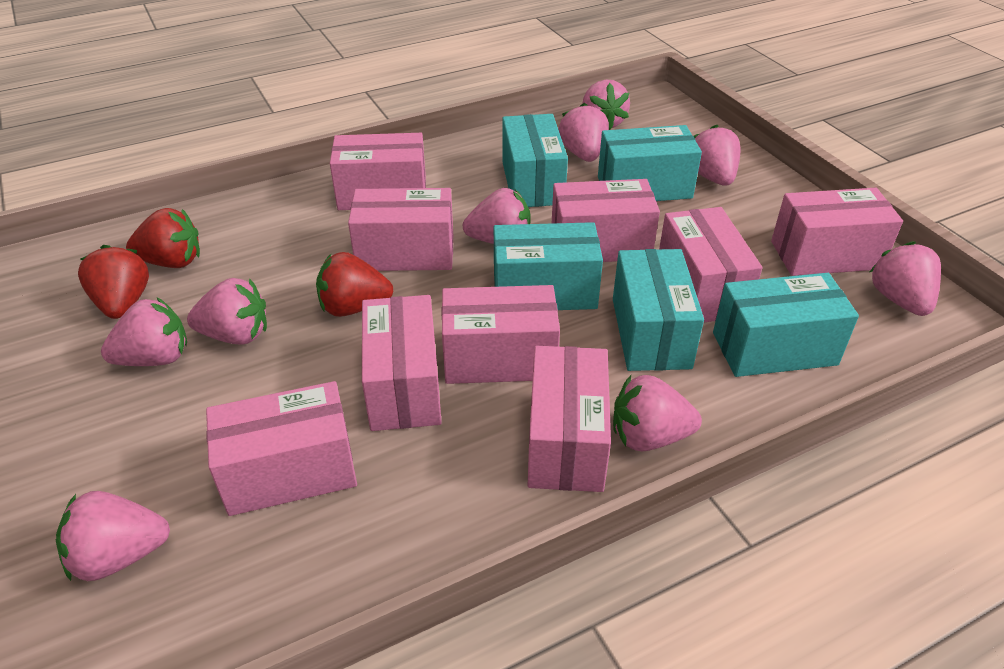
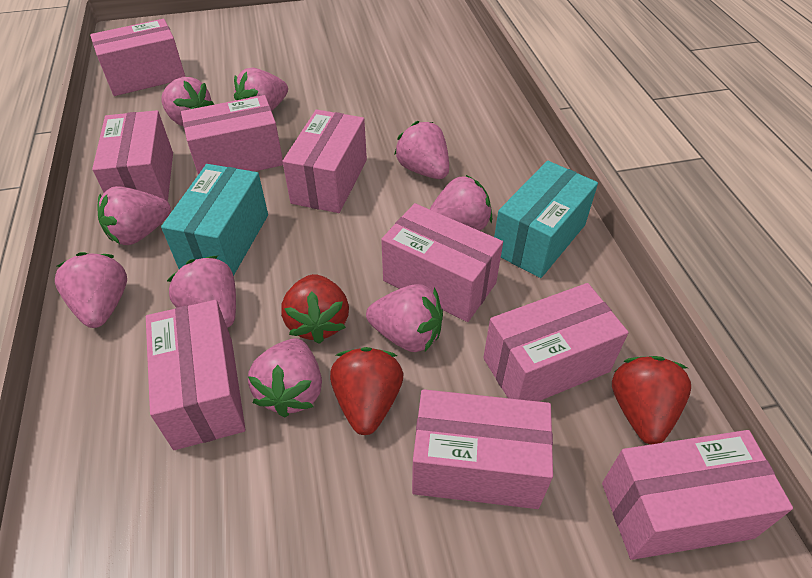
turquoise box: 5 -> 2

